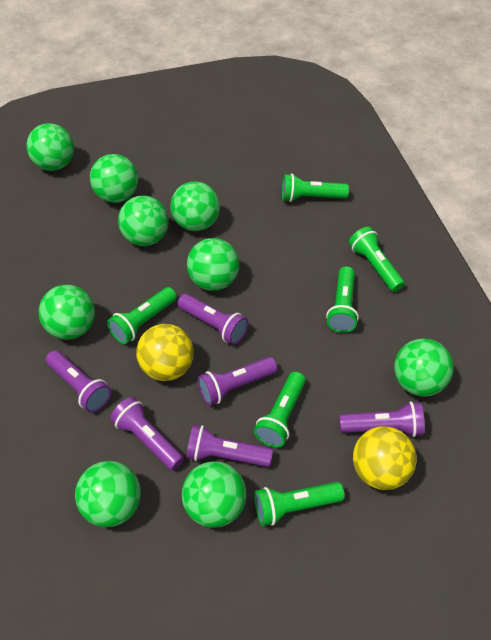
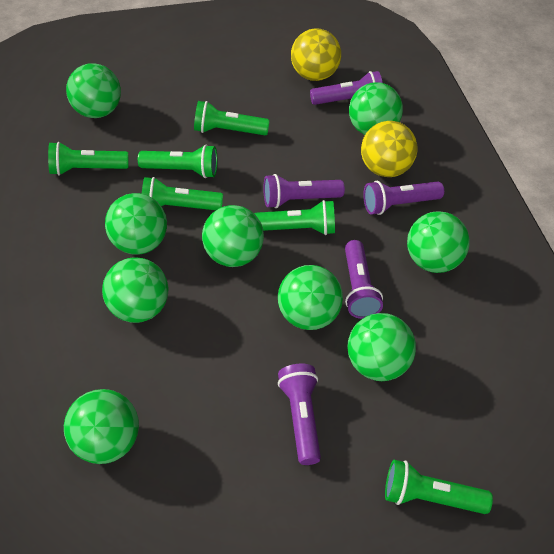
purple flashlight: 6 -> 5

